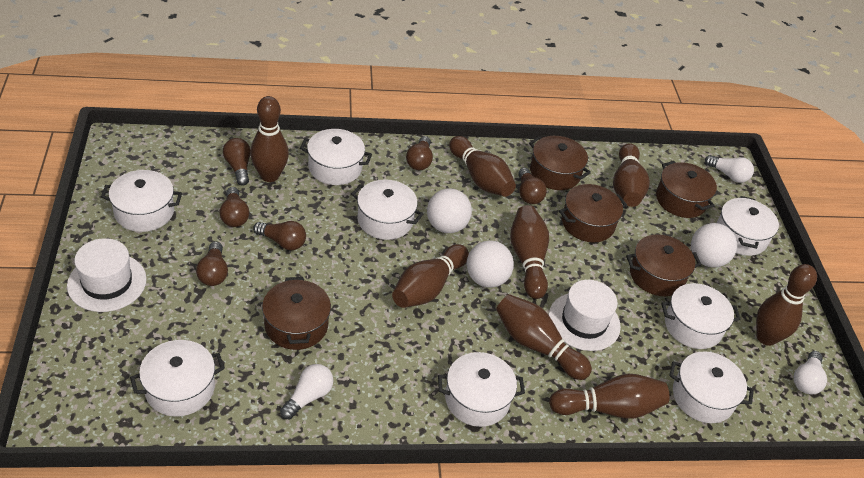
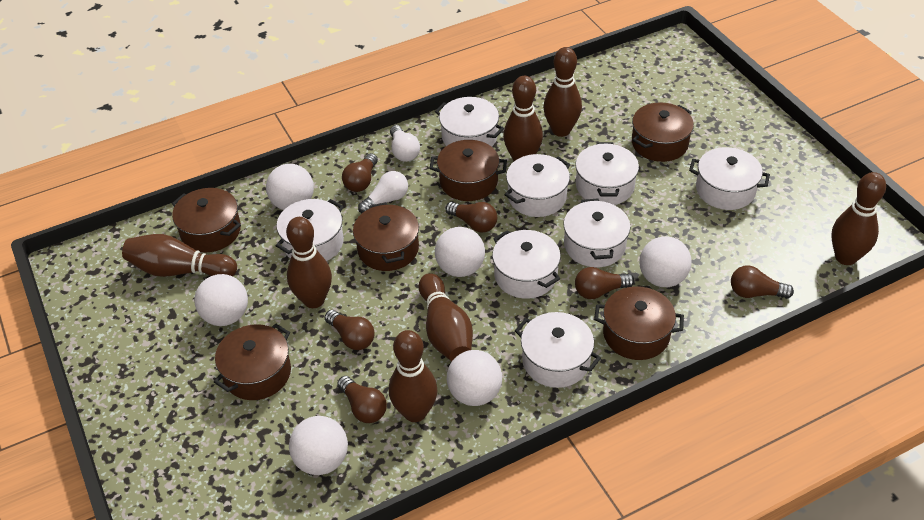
brown bowling pin: 8 -> 7
brown pot: 5 -> 6
white ball: 3 -> 6
white hat: 2 -> 0
white light bulb: 3 -> 2

